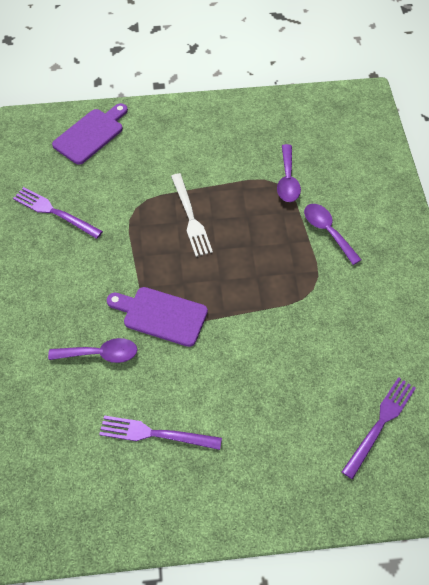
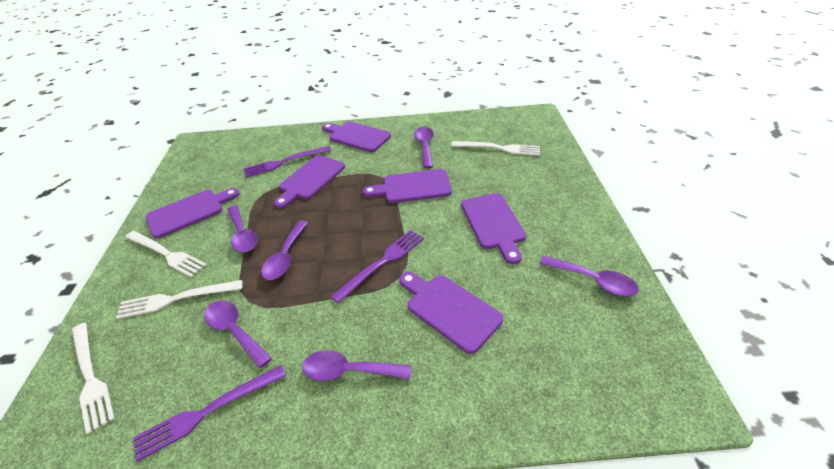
purple cutting board: 2 -> 6
purple spoon: 3 -> 6
white fork: 1 -> 4

